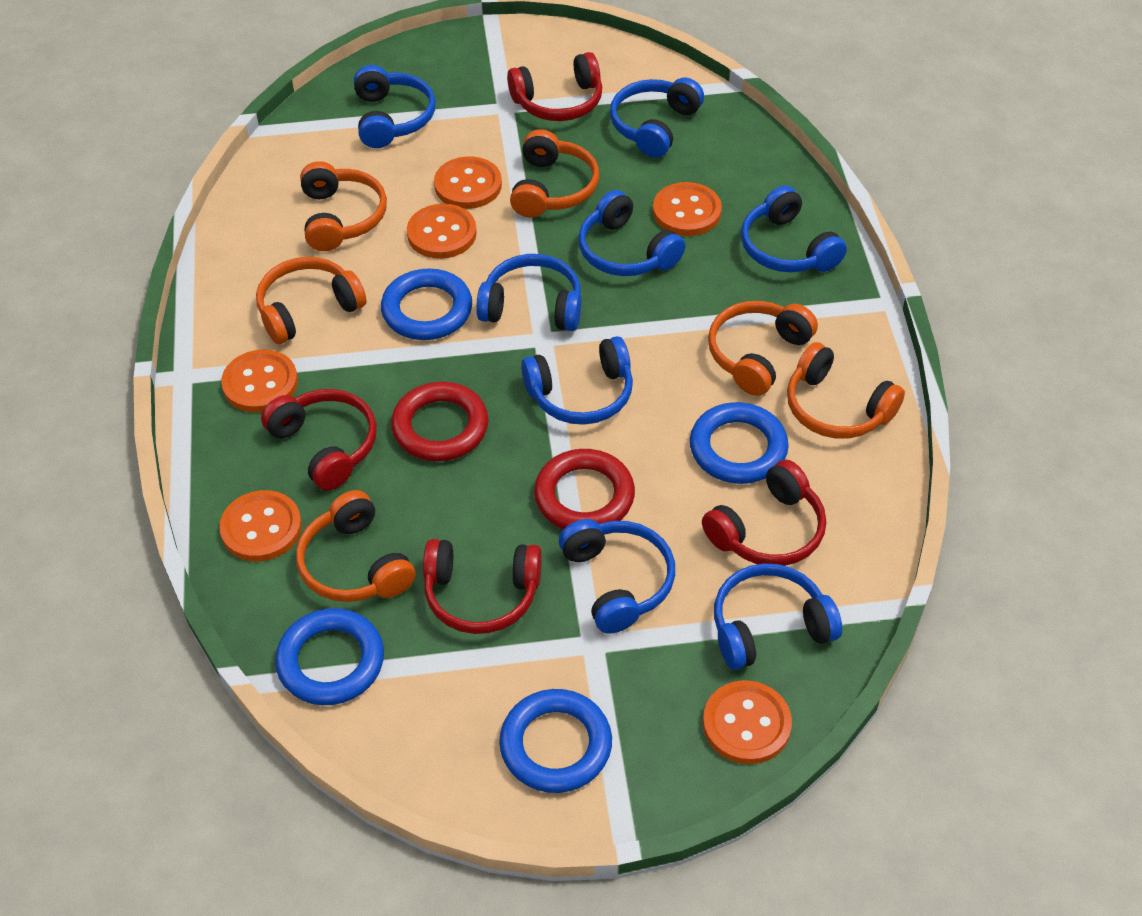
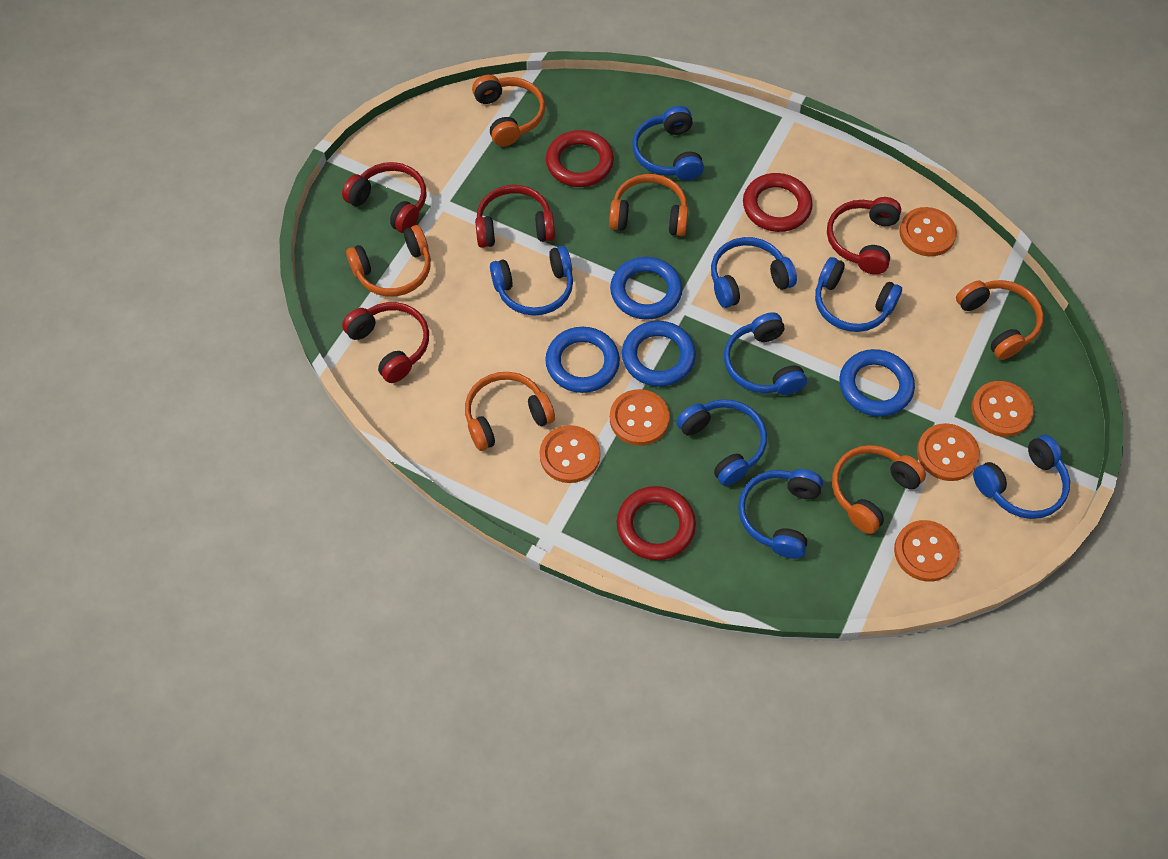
red ring: 2 -> 3

